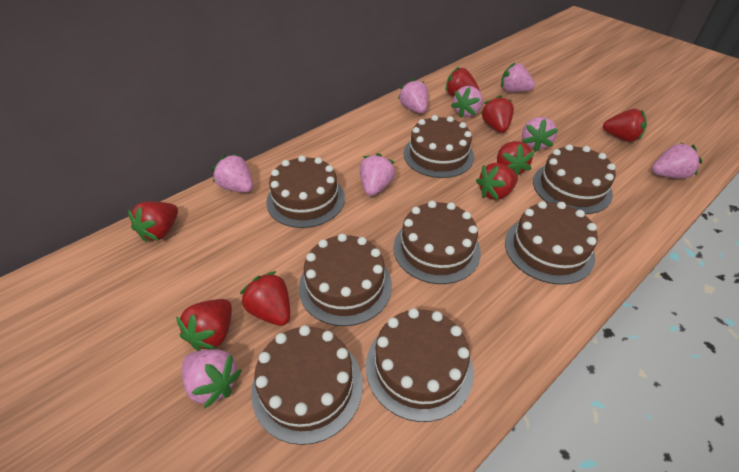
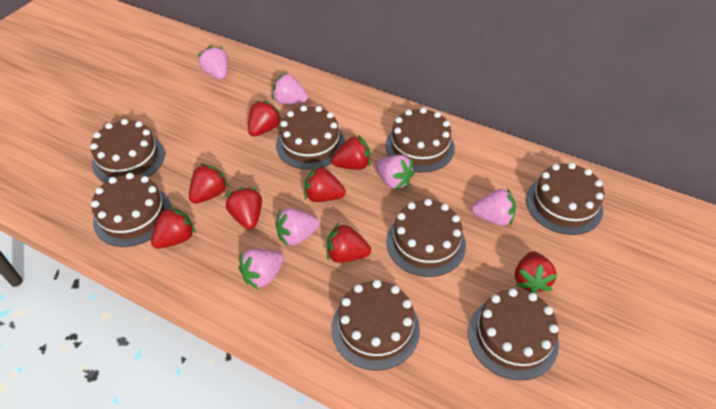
pink strawberry: 8 -> 6

